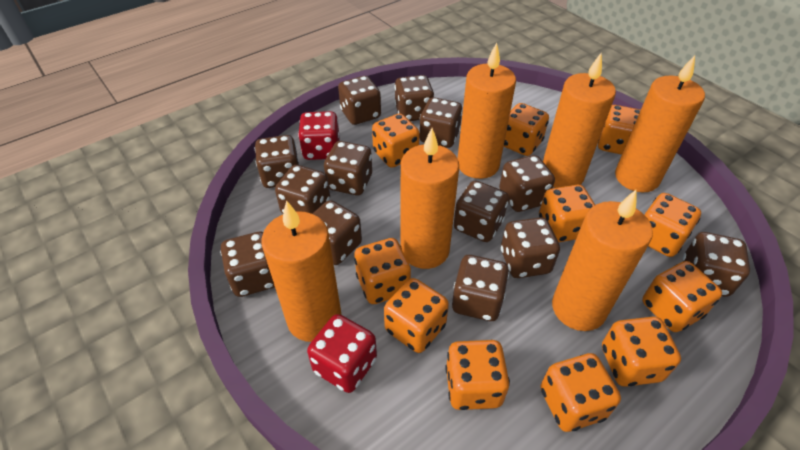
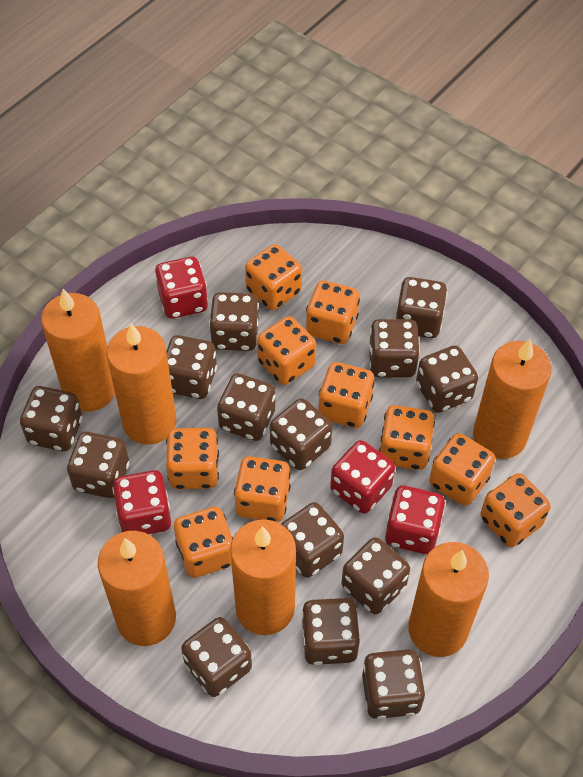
brown dice: 13 -> 14
orange dice: 11 -> 10
red dice: 2 -> 4

